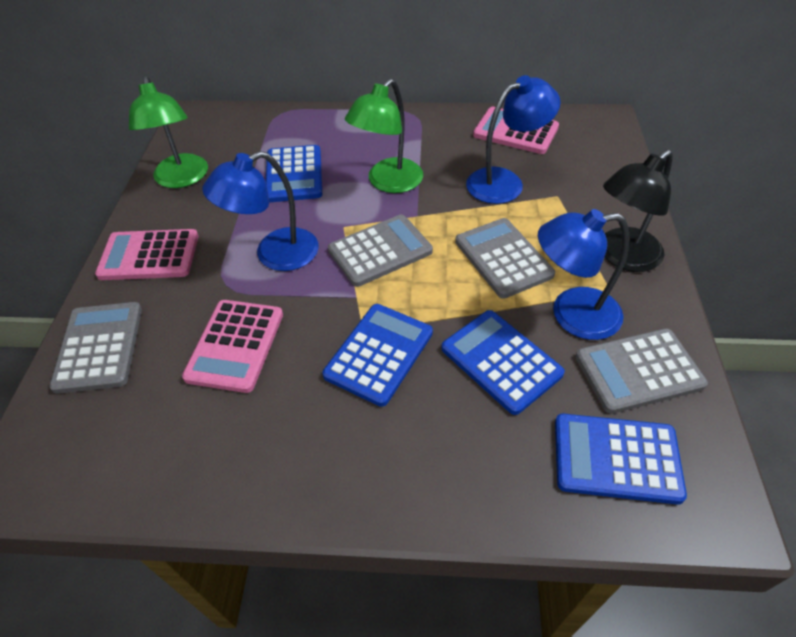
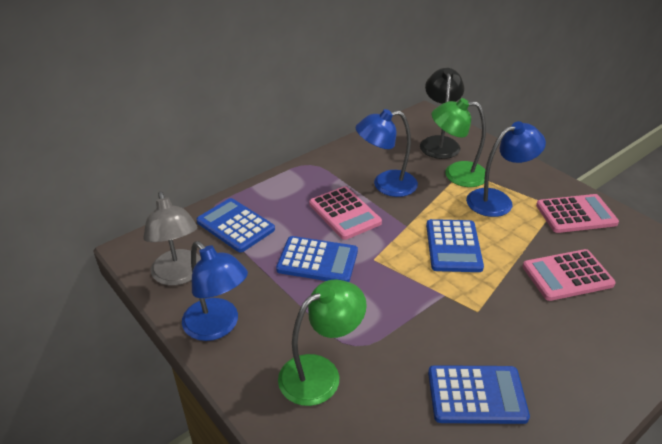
grey calculator: 4 -> 0
grey lamp: 0 -> 1

